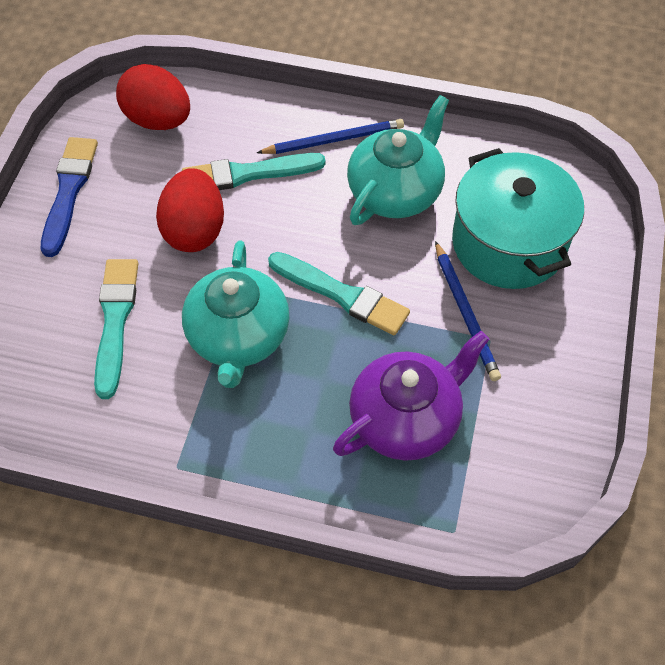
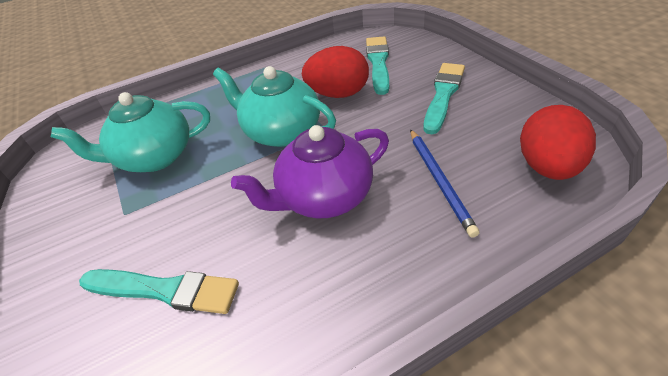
blue brush: 1 -> 0
blue pencil: 2 -> 1
turquoise pot: 1 -> 0

